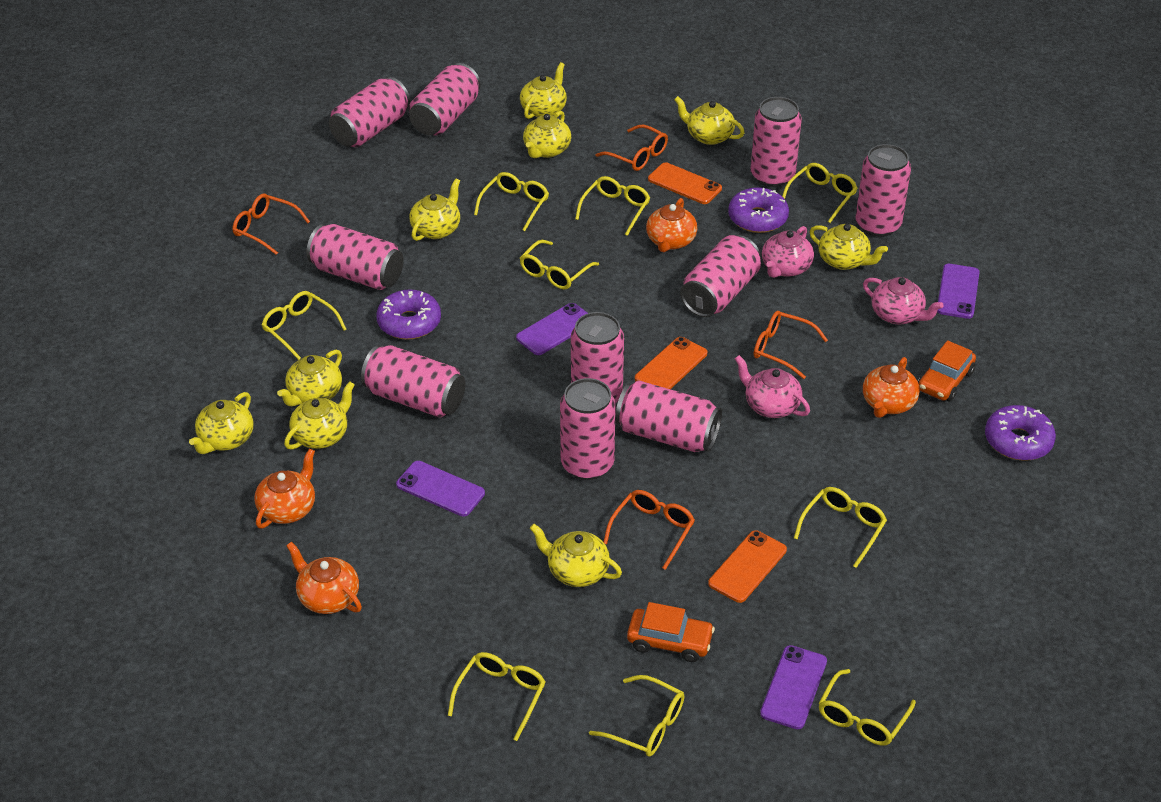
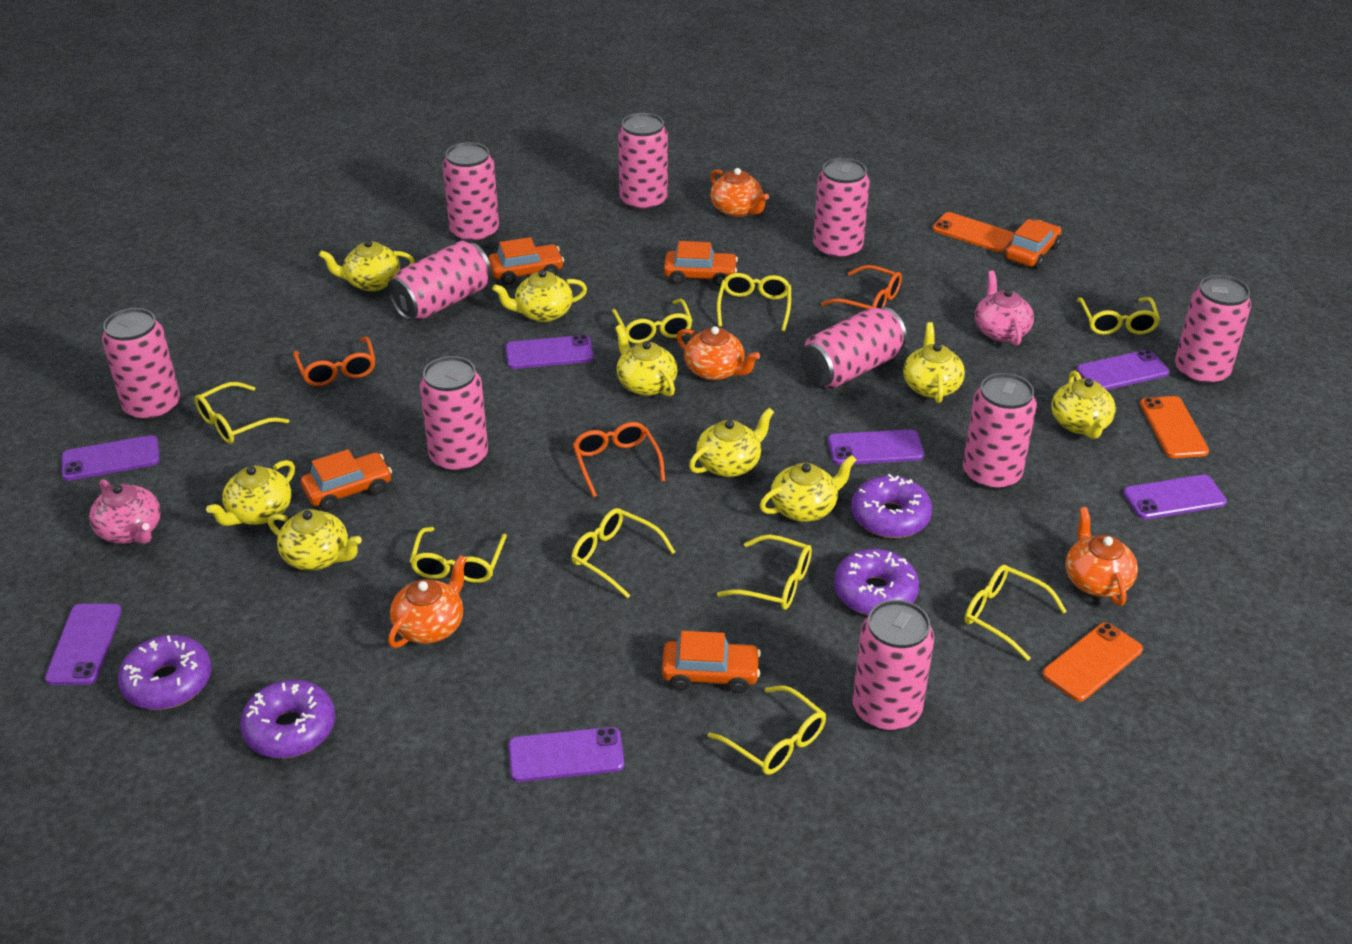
orange car: 2 -> 5
orange glasses: 4 -> 3
pink teapot: 3 -> 2
purple donut: 3 -> 4
purple phone: 4 -> 7

